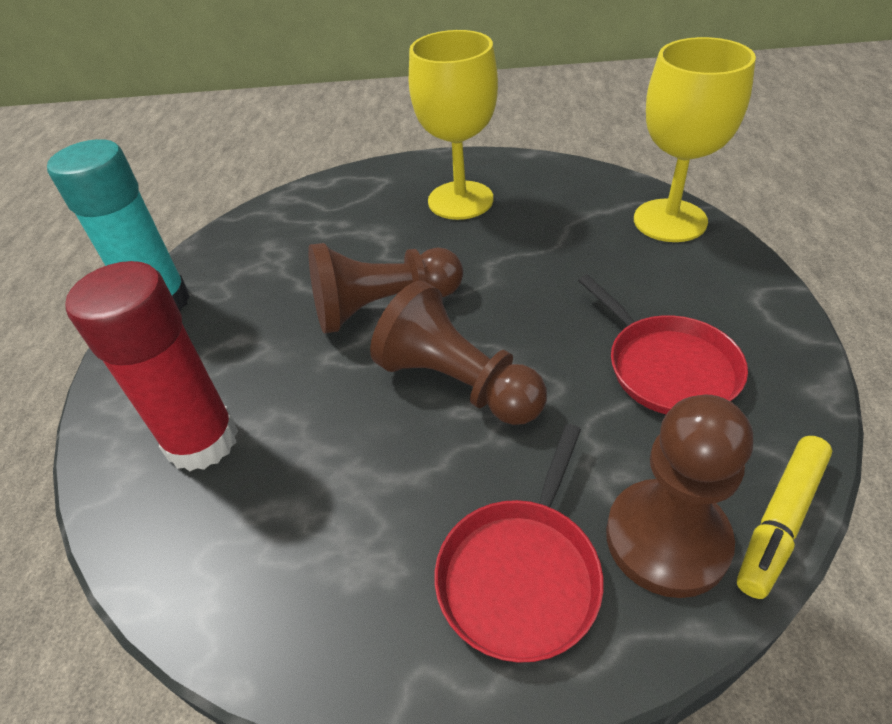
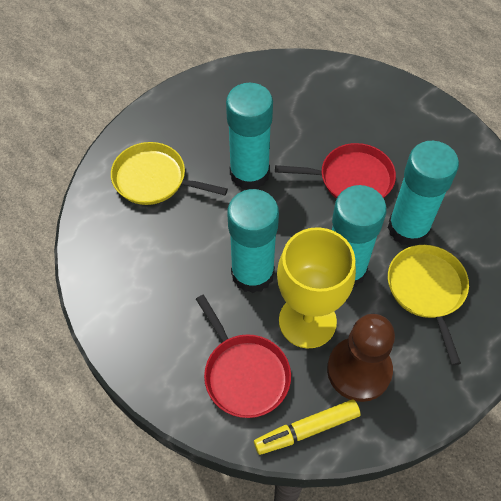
brown pawn: 3 -> 1
red glue stick: 1 -> 0
turquoise glue stick: 1 -> 4
yellow goblet: 2 -> 1
yellow pan: 0 -> 2

